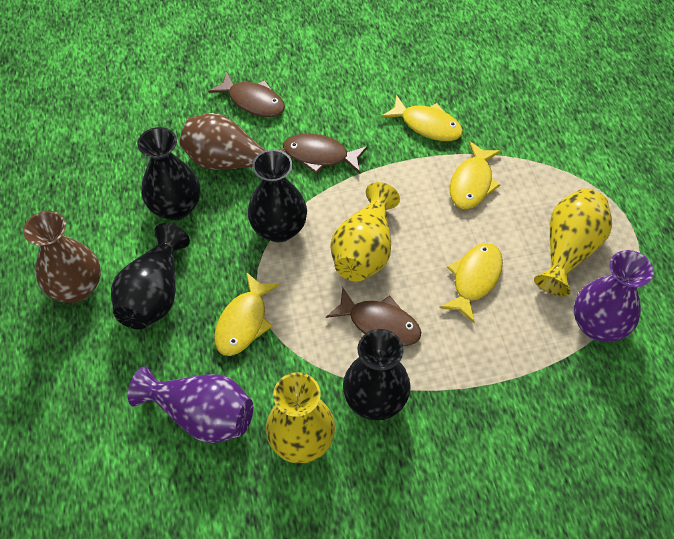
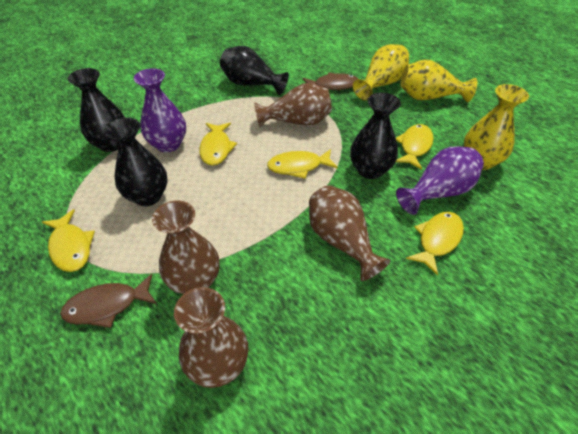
brown fish: 3 -> 2
brown vase: 2 -> 4
yellow fish: 4 -> 5

